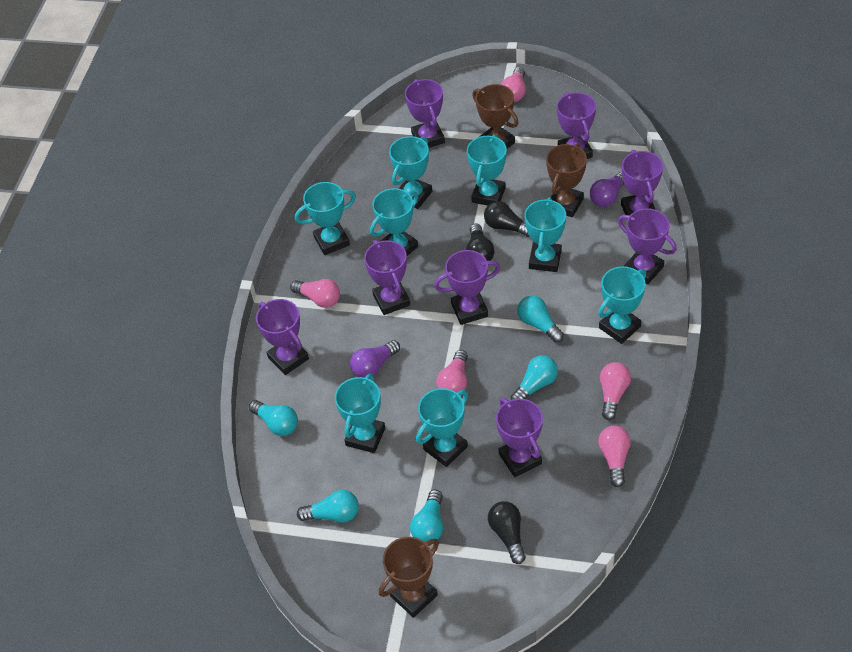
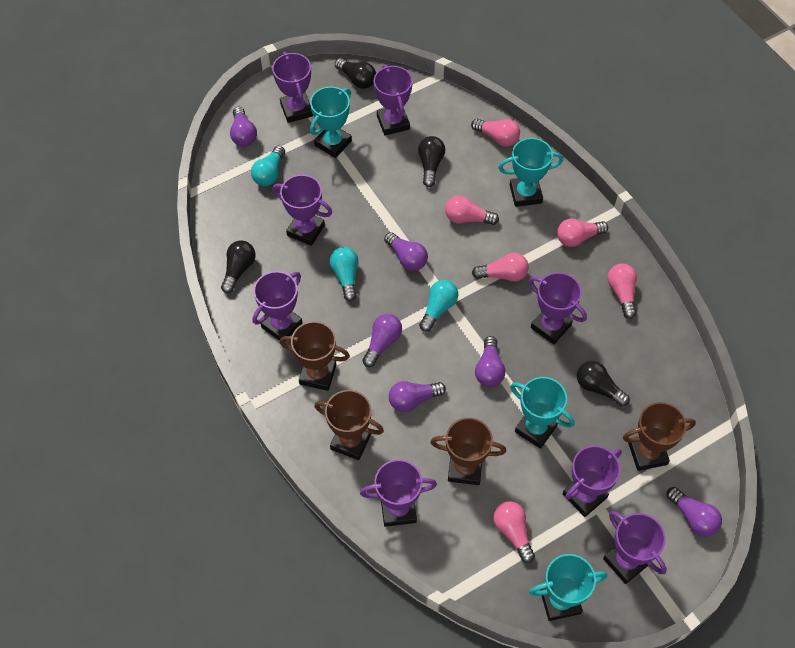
black light bulb: 3 -> 4
brown trophy: 3 -> 4
pink light bulb: 5 -> 6
purple light bulb: 2 -> 6
turquoise light bulb: 5 -> 3
turquoise trophy: 8 -> 4

